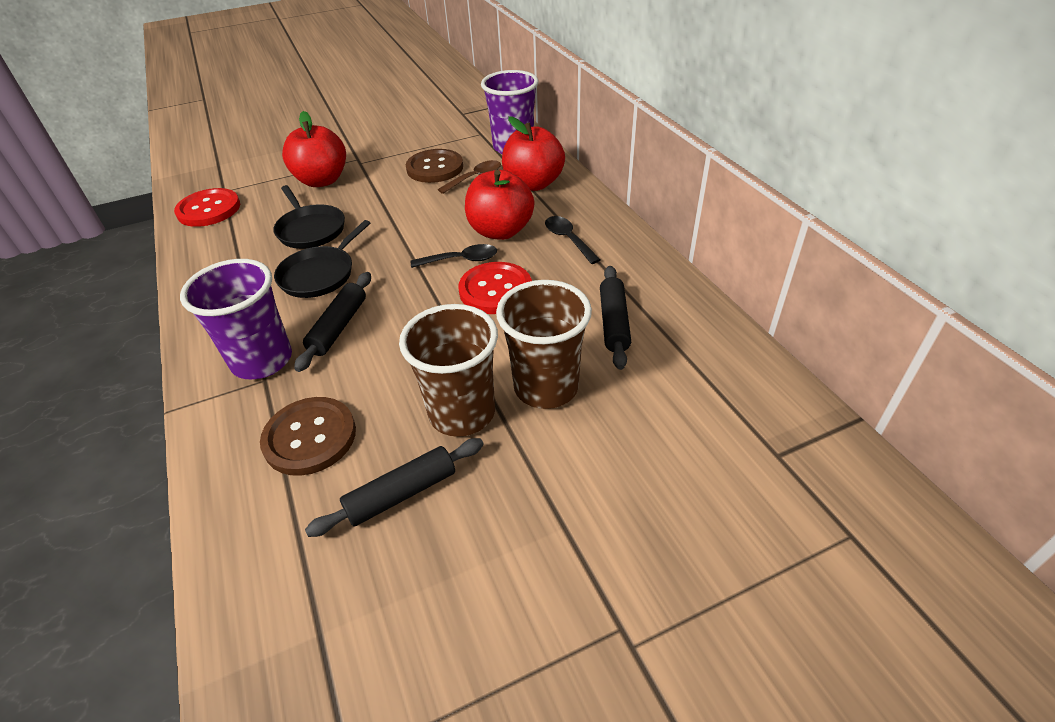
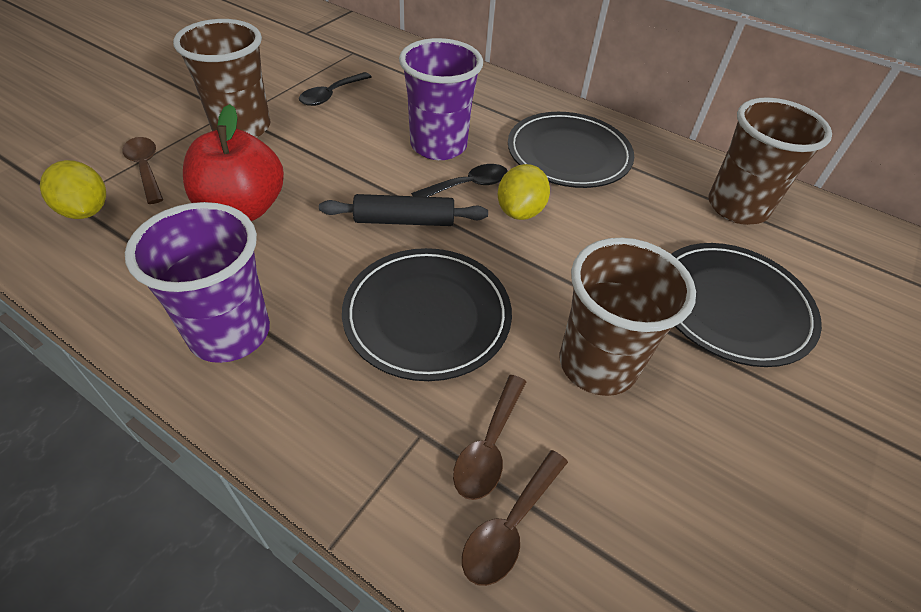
black pan: 2 -> 0
black plate: 0 -> 3
black rolling pin: 3 -> 1
brown button: 2 -> 0
brown cup: 2 -> 3
brown spoon: 1 -> 3
red apple: 3 -> 1
red button: 2 -> 0
yellow lemon: 0 -> 2

